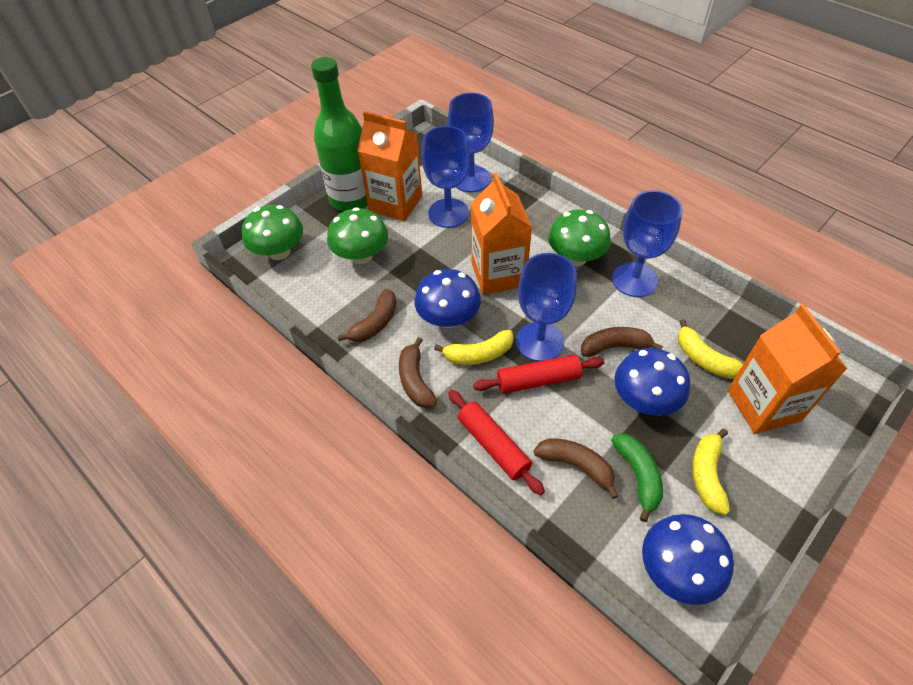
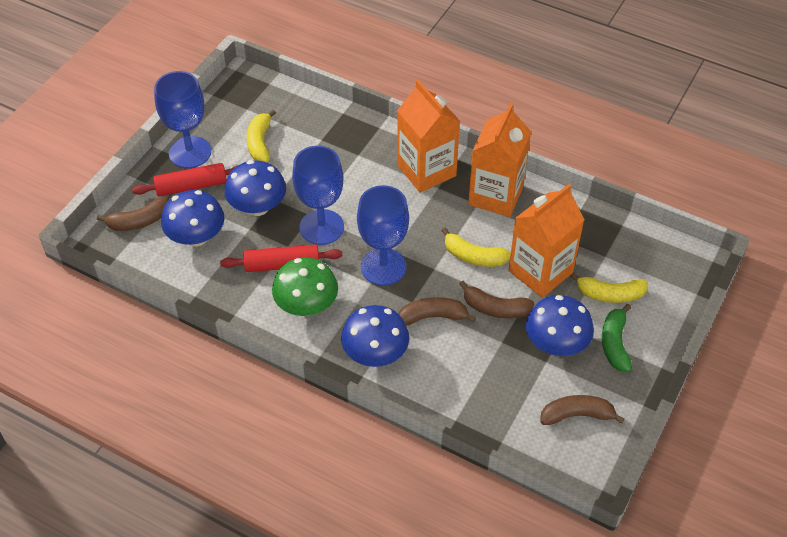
blue goblet: 4 -> 3
blue mushroom: 3 -> 4
green bottle: 1 -> 0
green mushroom: 3 -> 1

